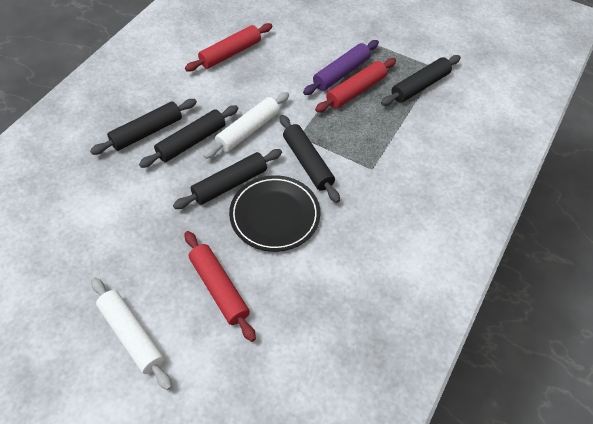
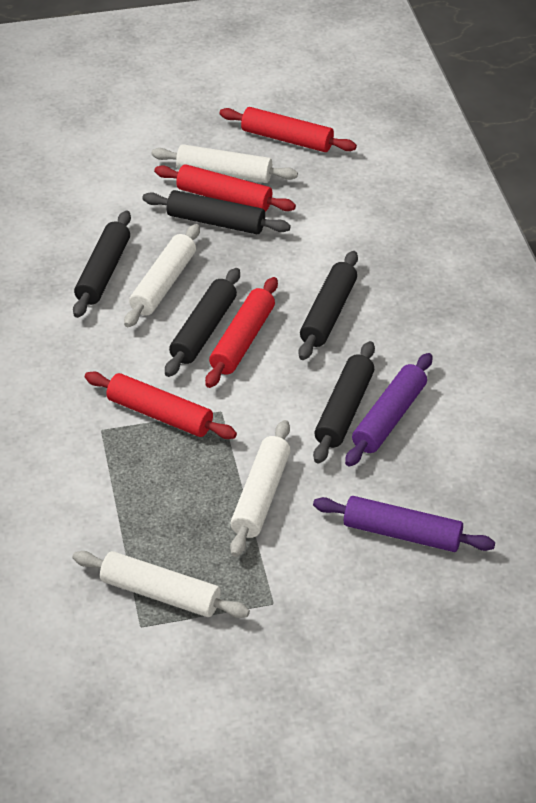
black plate: 1 -> 0
purple rolling pin: 1 -> 2
red rolling pin: 3 -> 4
white rolling pin: 2 -> 4

